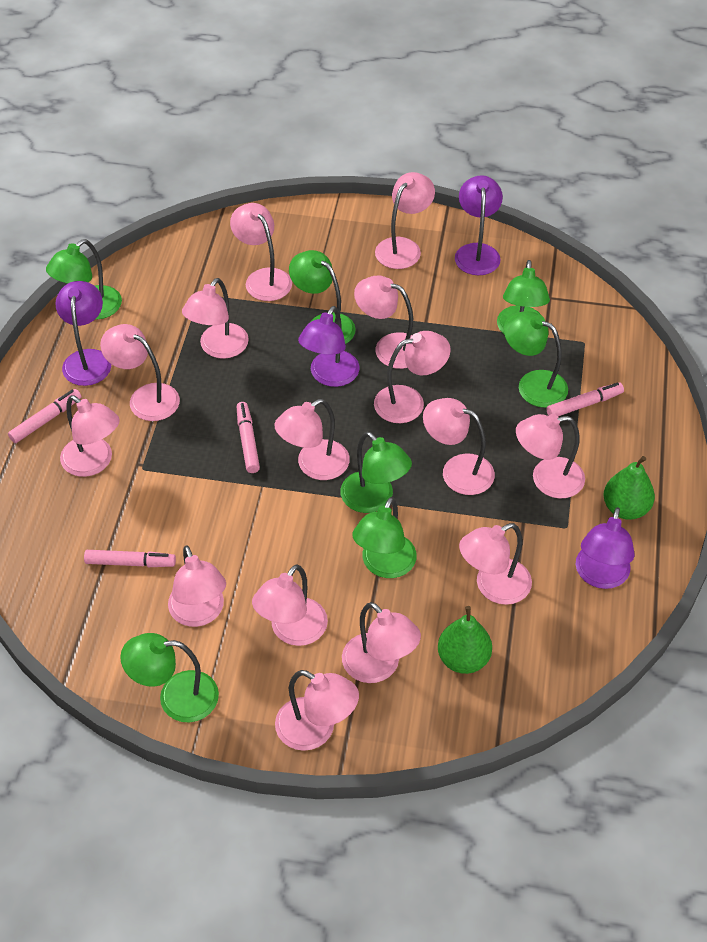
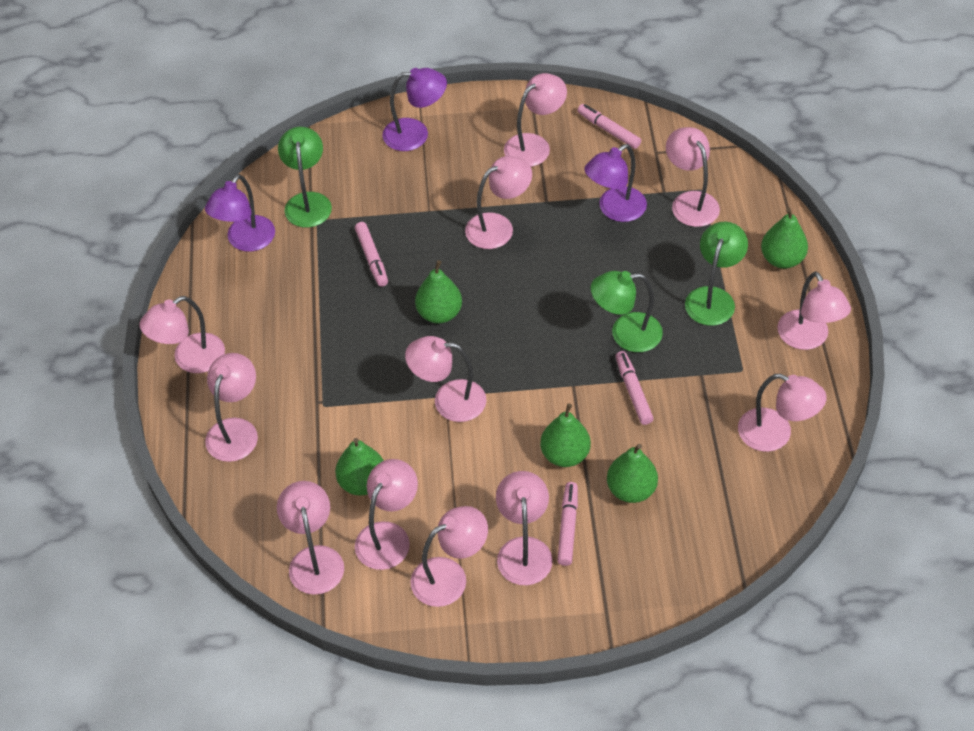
green lamp: 7 -> 3
green pear: 2 -> 5
pink lamp: 15 -> 12
purple lamp: 4 -> 3

